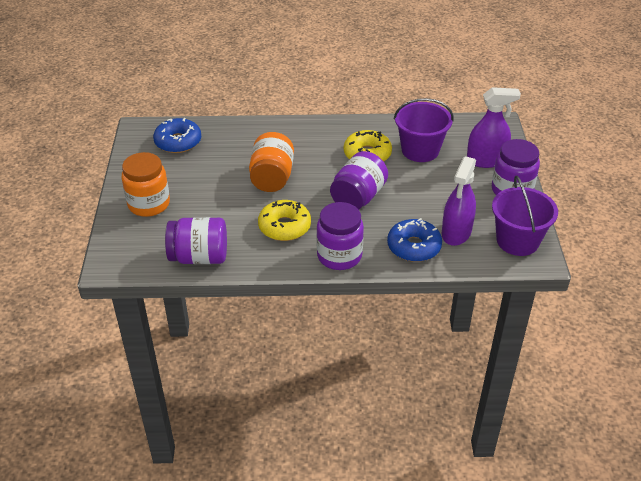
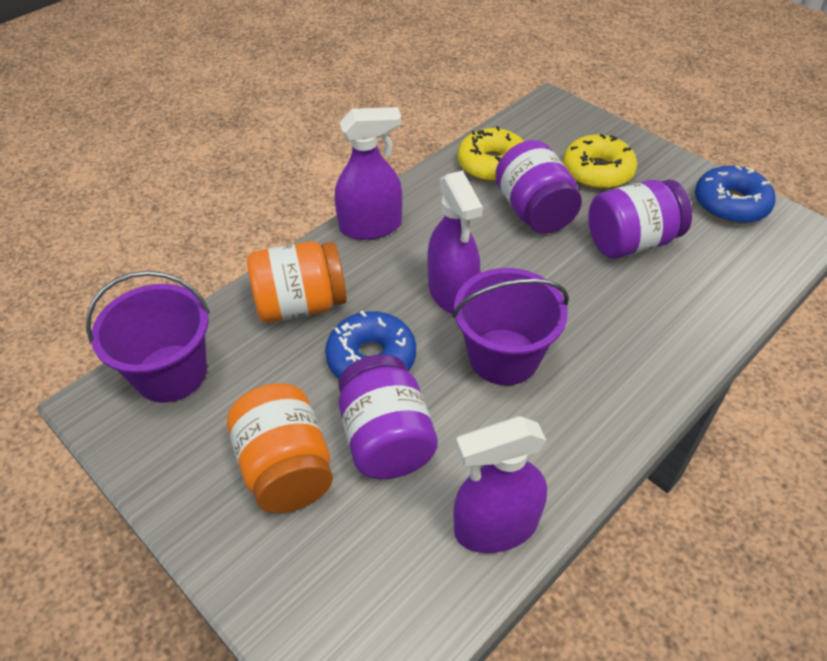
purple jar: 4 -> 3
purple spray bottle: 2 -> 3

